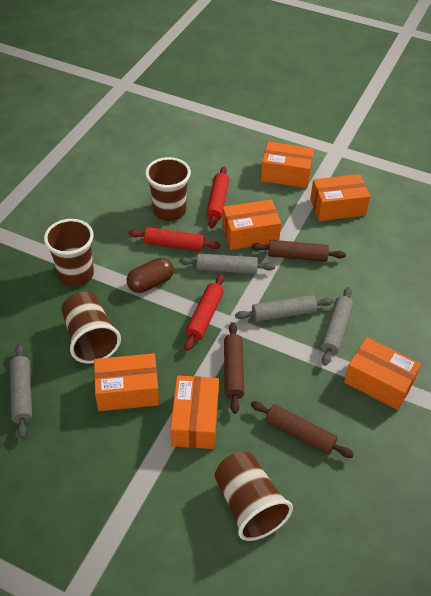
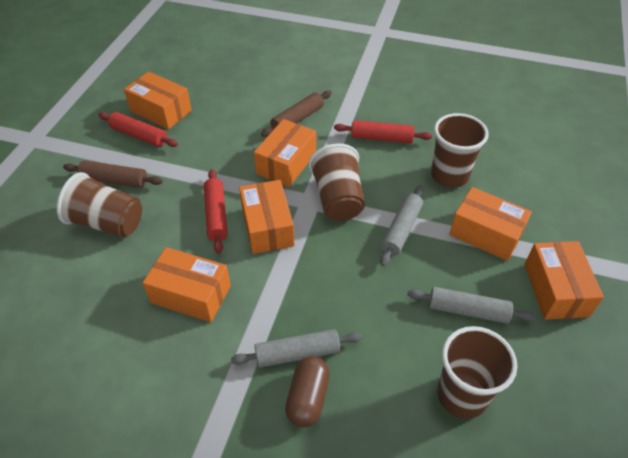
brown rolling pin: 3 -> 2
grey rolling pin: 4 -> 3

